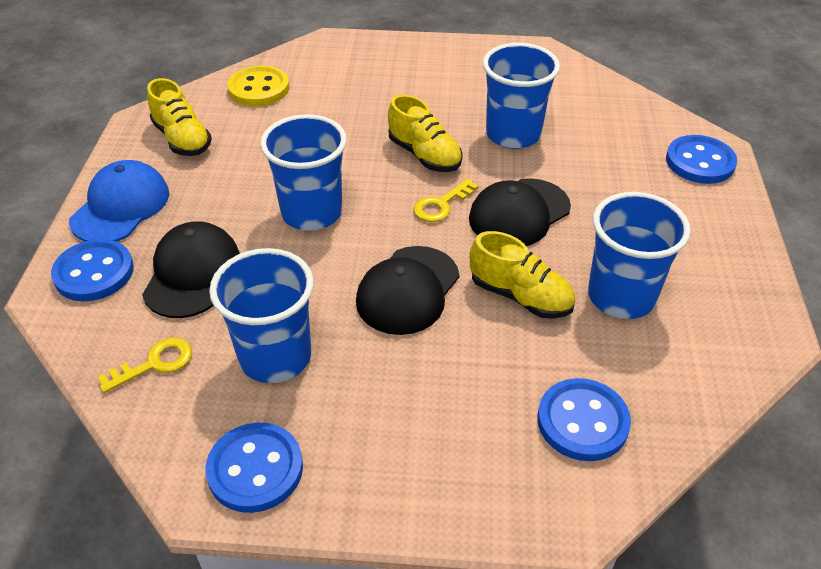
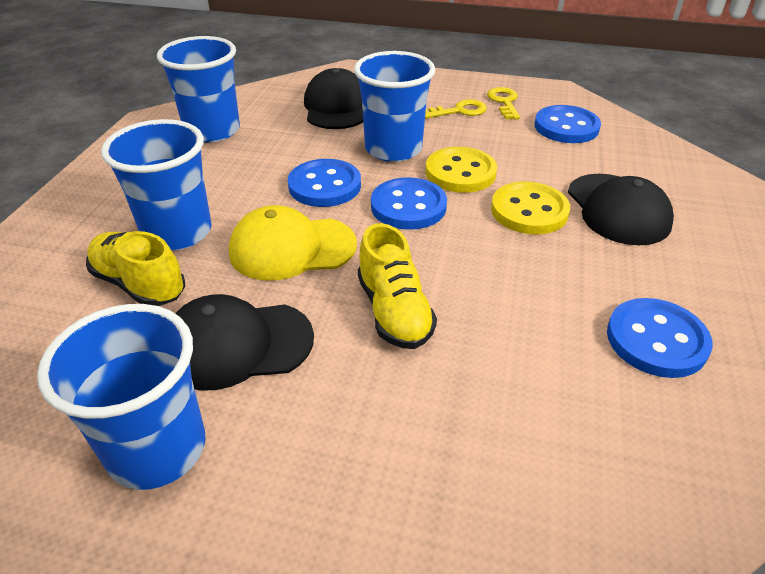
blue cap: 1 -> 0
yellow button: 1 -> 2
yellow cap: 0 -> 1
yellow shoe: 3 -> 2

